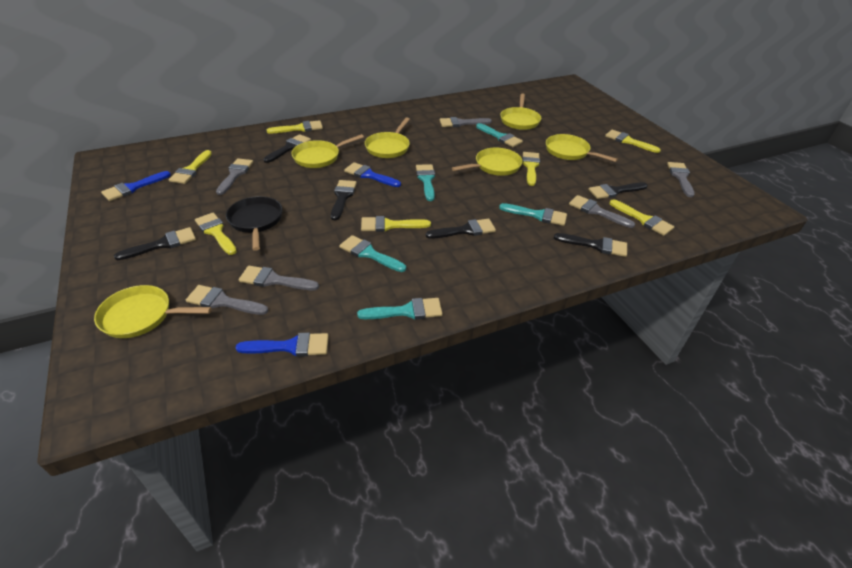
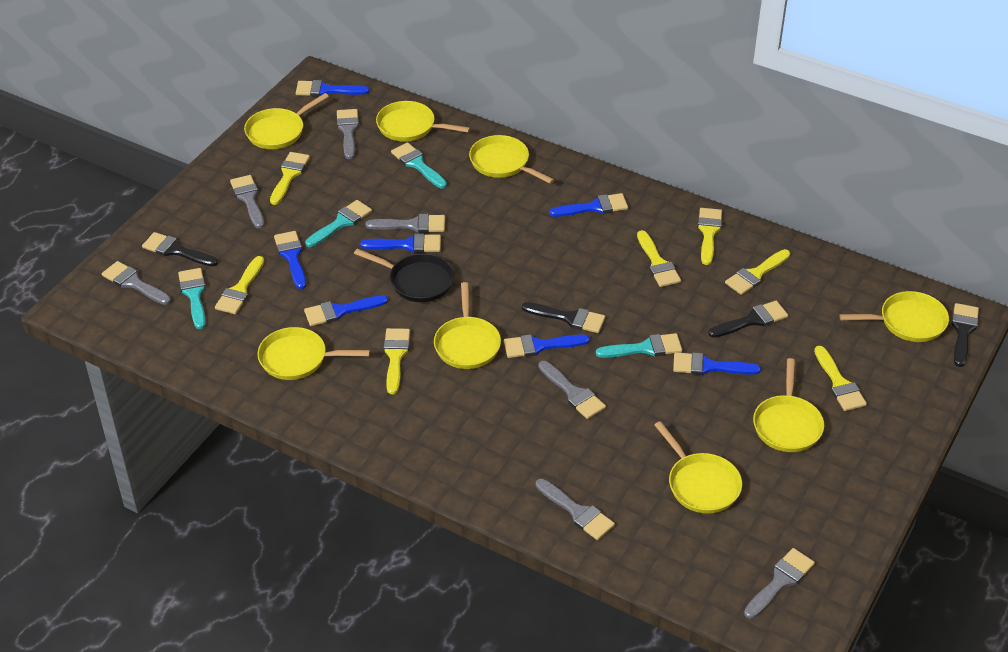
black brush: 6 -> 4
blue brush: 3 -> 7
grey brush: 6 -> 7
turquoise brush: 5 -> 4
yellow pan: 6 -> 8

